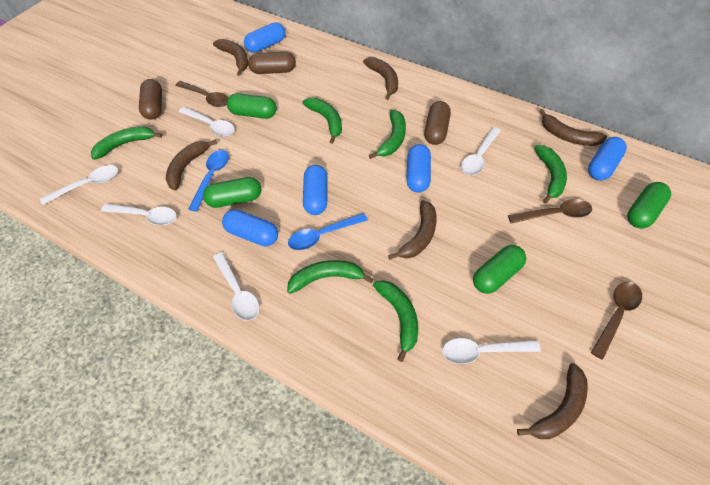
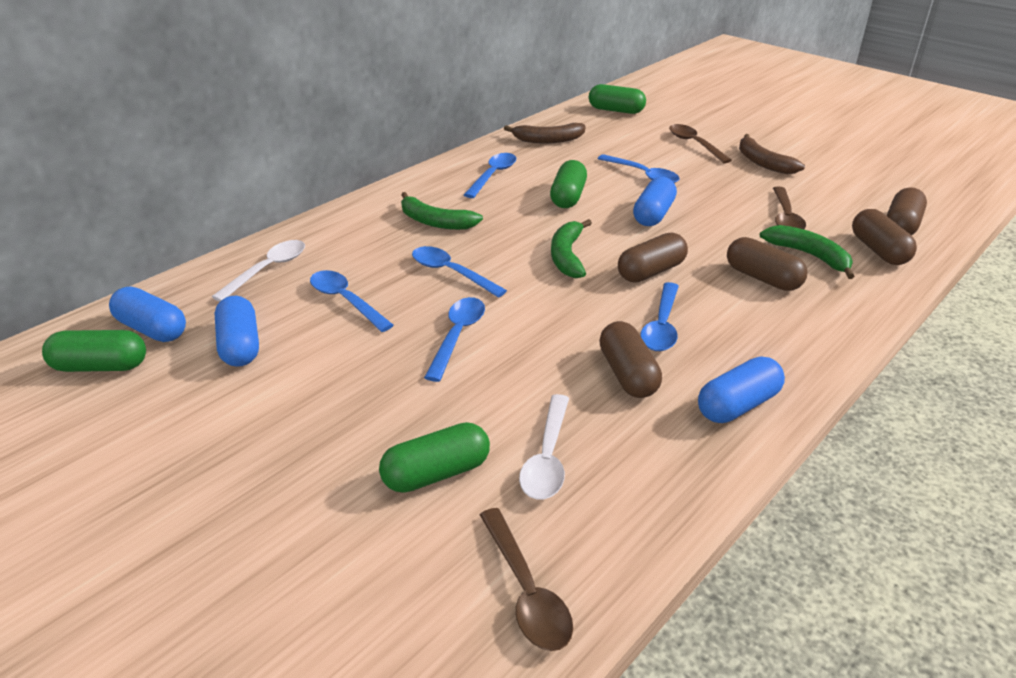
blue capsule: 5 -> 4
blue spoon: 2 -> 6
brown banana: 6 -> 2
brown capsule: 3 -> 5
green banana: 6 -> 3
white spoon: 6 -> 2

